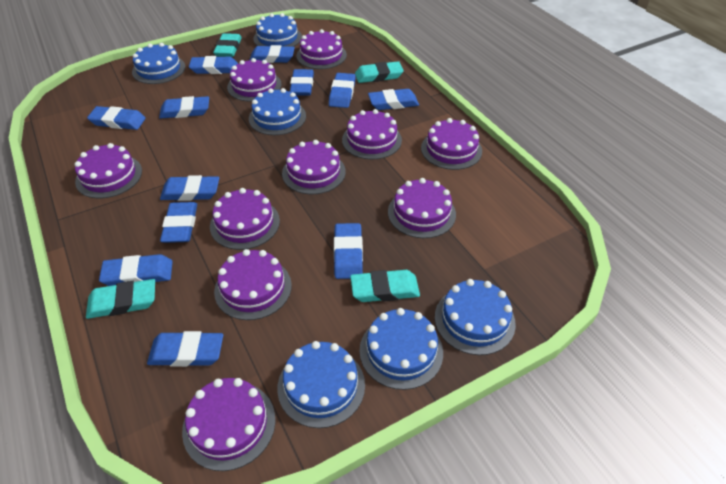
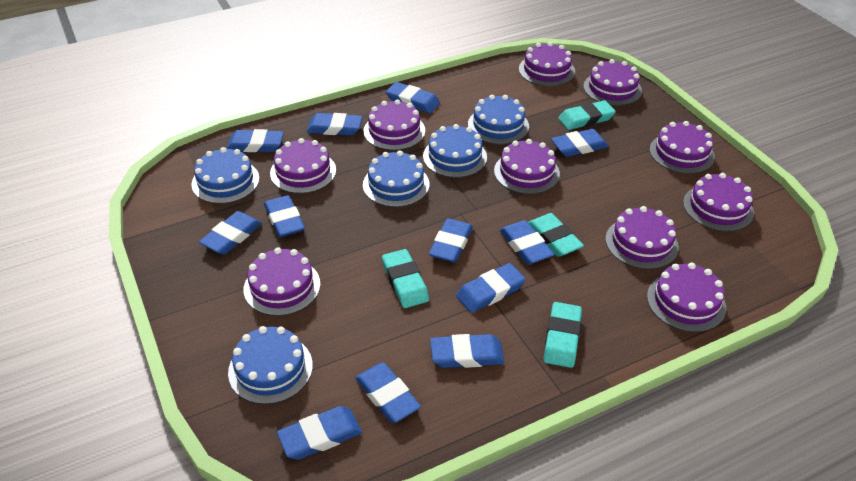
blue cake: 6 -> 5

